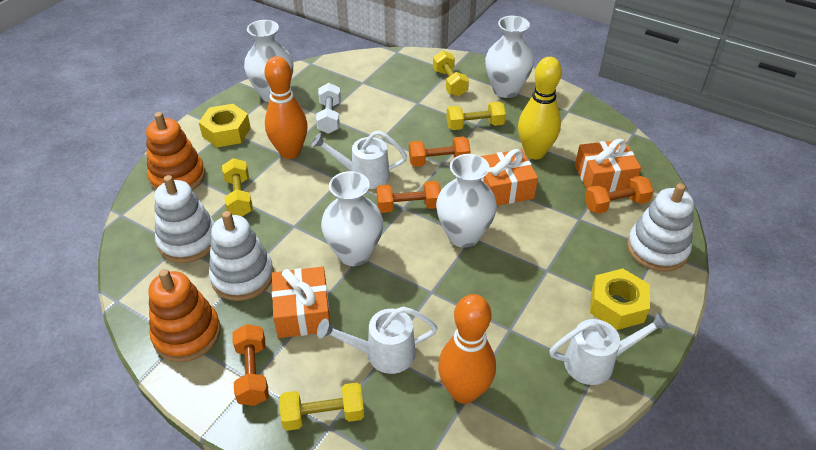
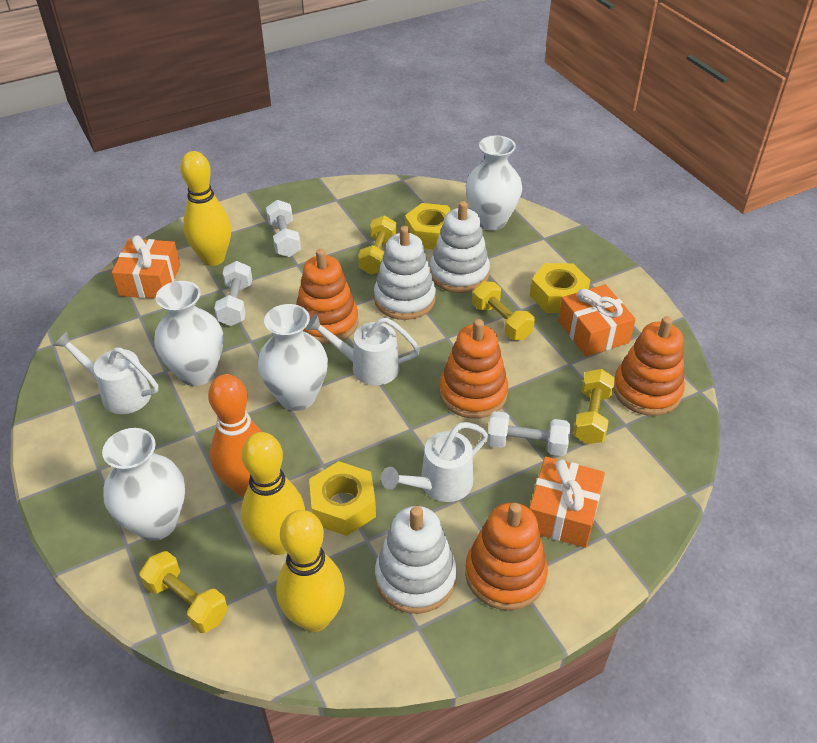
orange bowling pin: 2 -> 1
orange dumbbell: 4 -> 0
orange stacking toy: 2 -> 4
white dumbbell: 1 -> 3
yellow bowling pin: 1 -> 3
yellow nut: 2 -> 3

